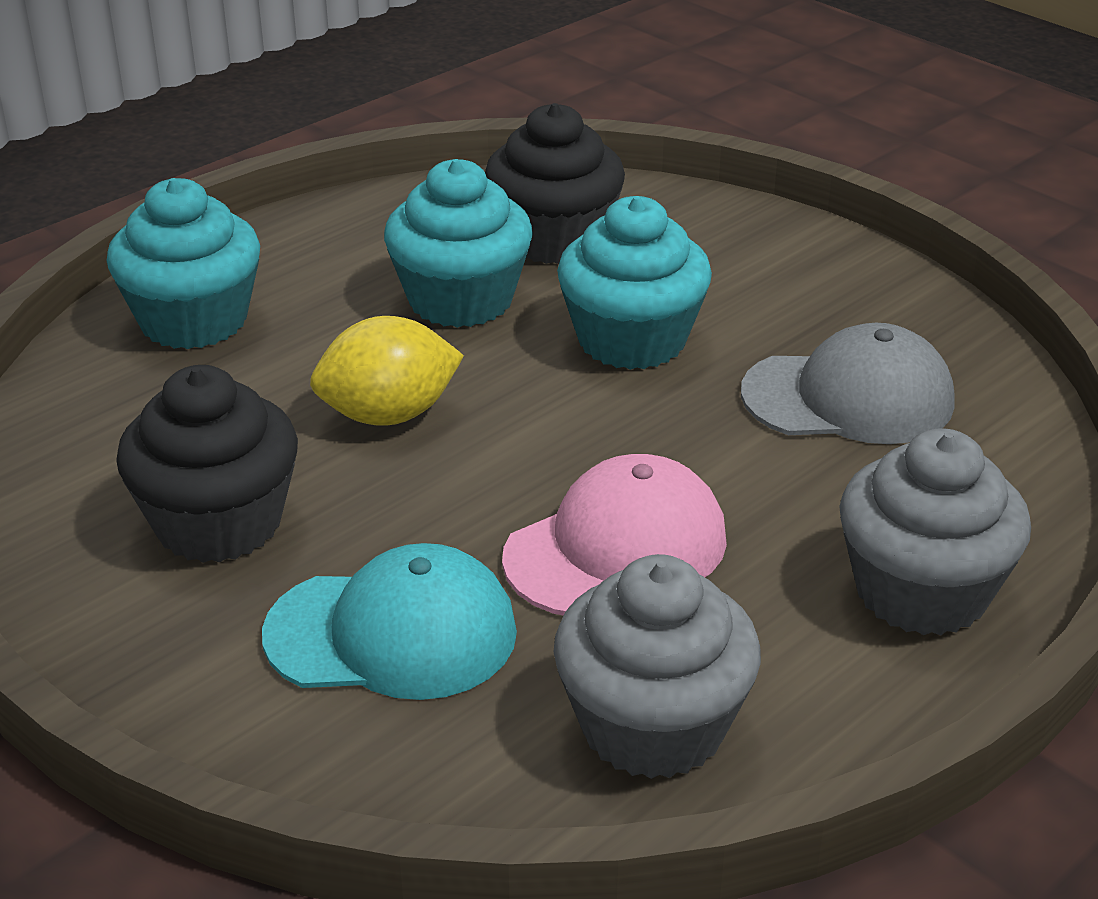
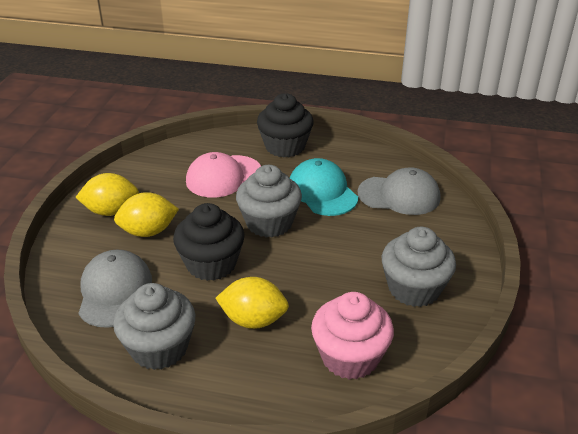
grey cap: 1 -> 2
grey cupcake: 2 -> 3
pink cupcake: 0 -> 1
turquoise cupcake: 3 -> 0
yellow lemon: 1 -> 3

